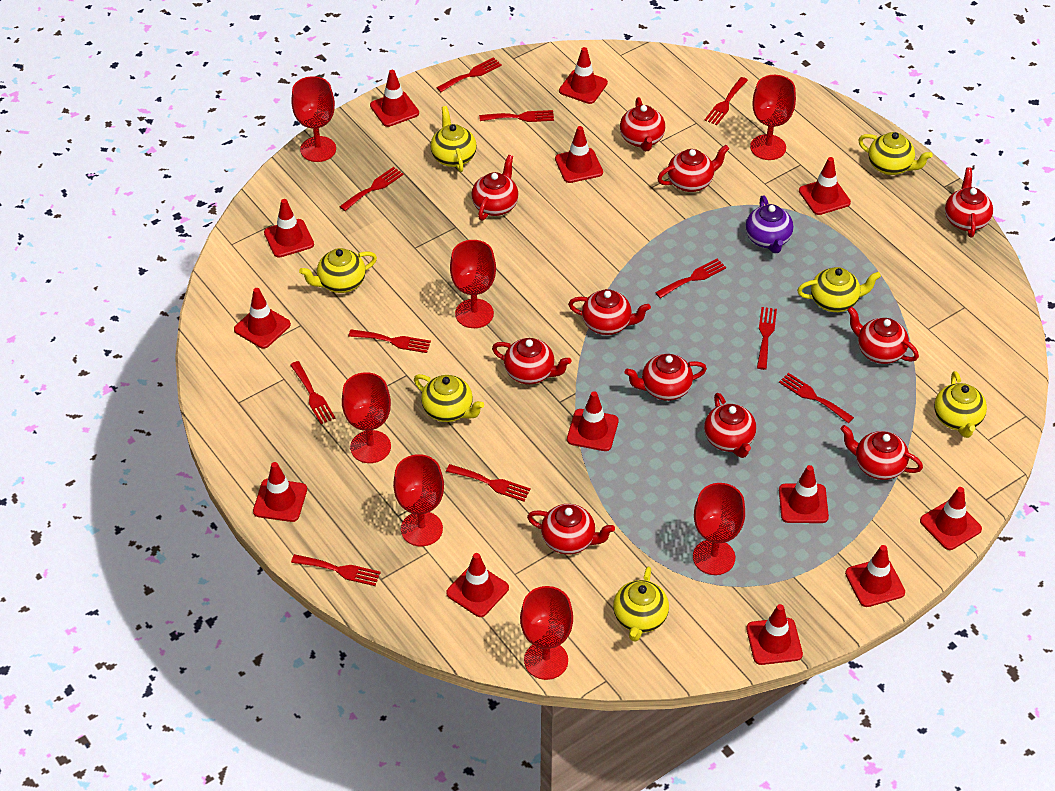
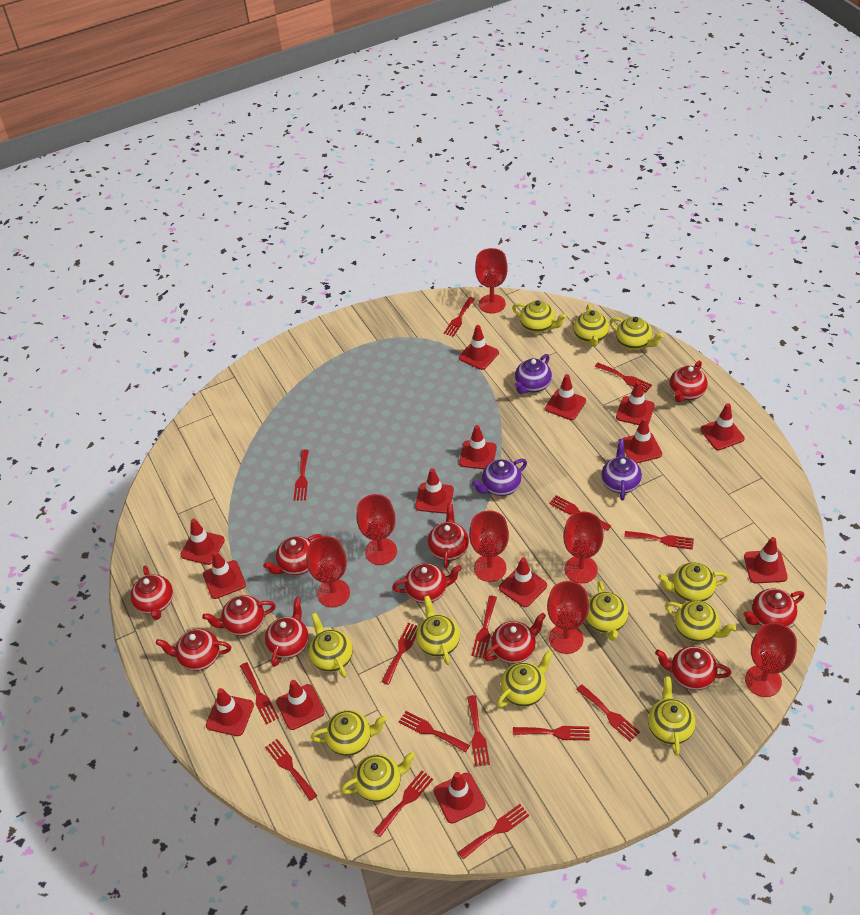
purple teapot: 1 -> 3
red fork: 11 -> 15
red traffic cone: 13 -> 14
yellow teapot: 7 -> 12

